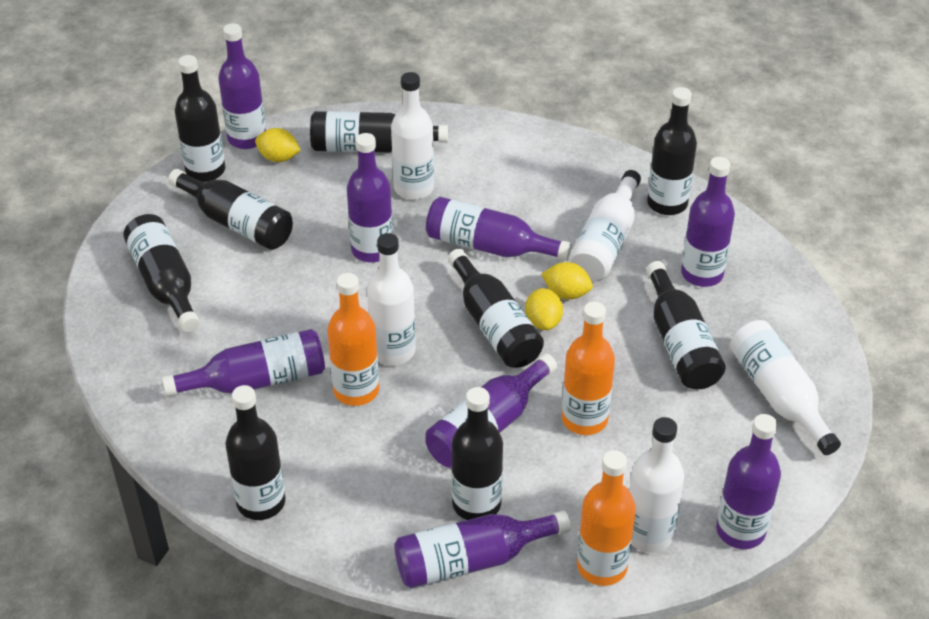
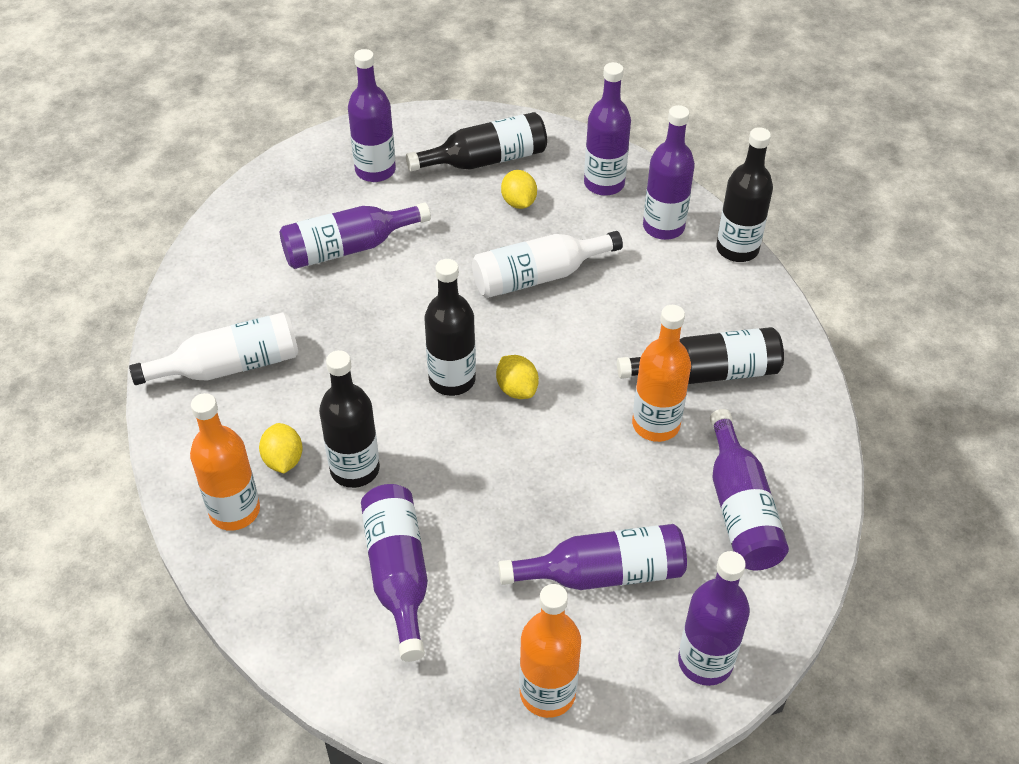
black bottle: 9 -> 5
white bottle: 5 -> 2

